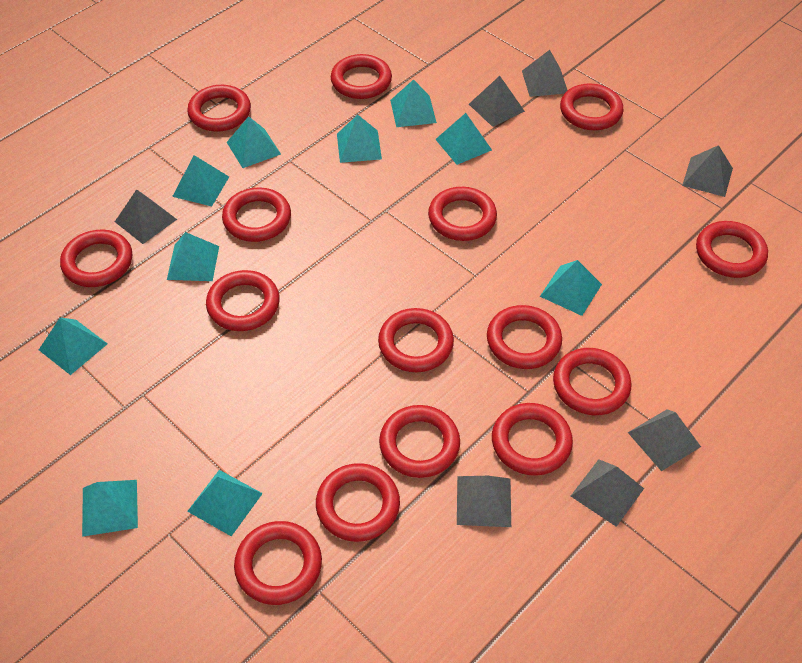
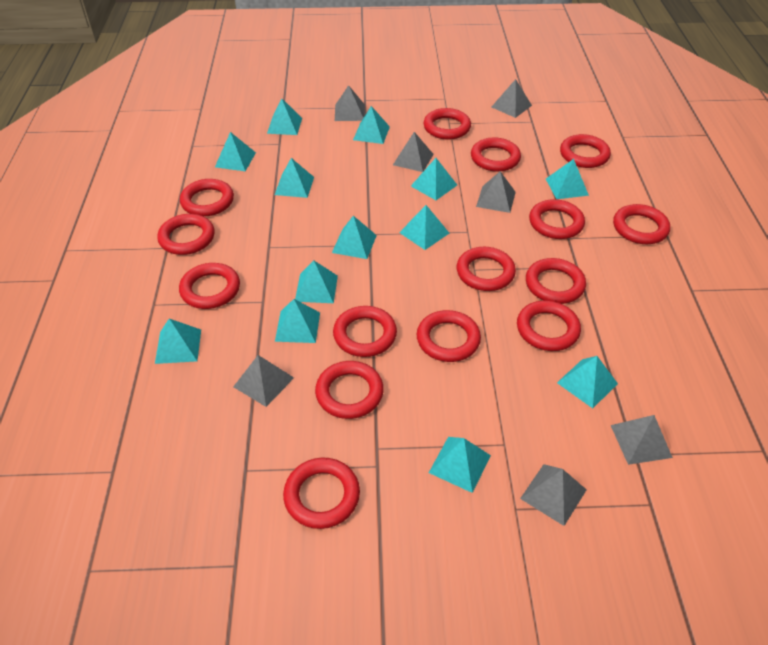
turquoise pyramid: 10 -> 13

